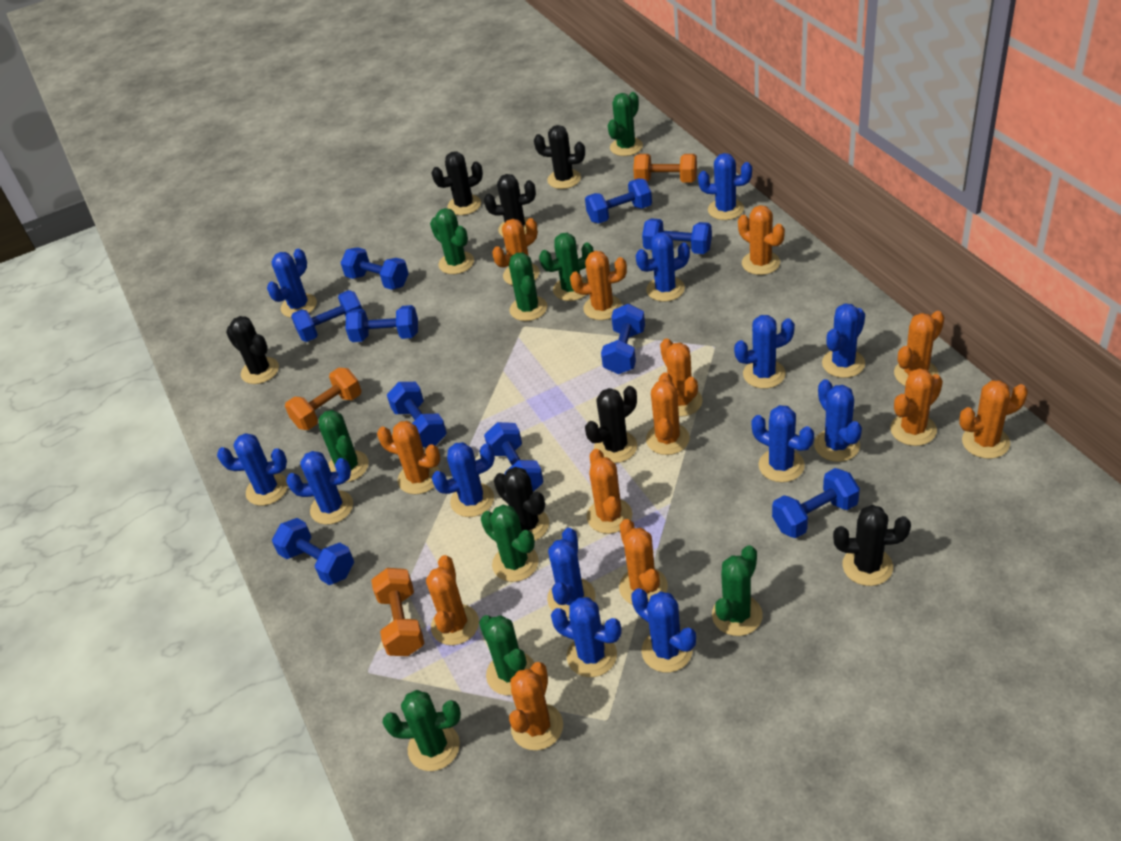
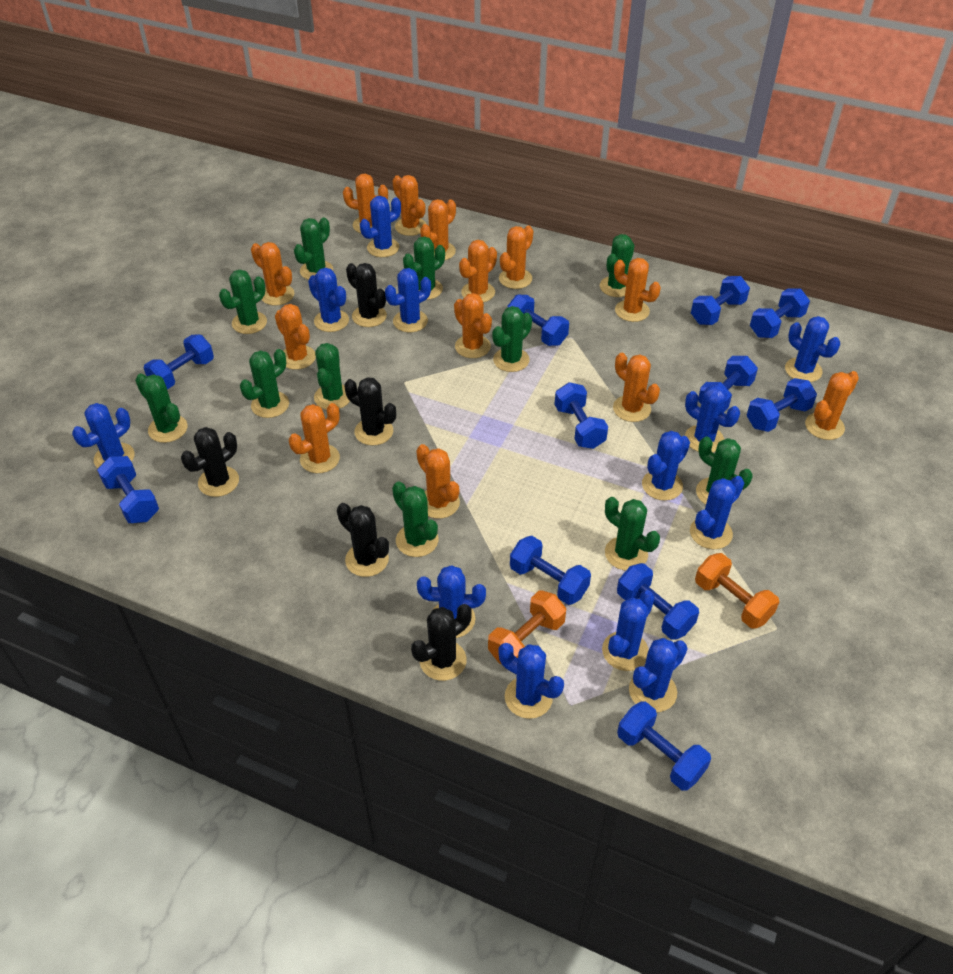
black cactus: 7 -> 5
blue cactus: 13 -> 12
blue dumbbell: 10 -> 11
green cactus: 9 -> 11
orange dumbbell: 3 -> 2

